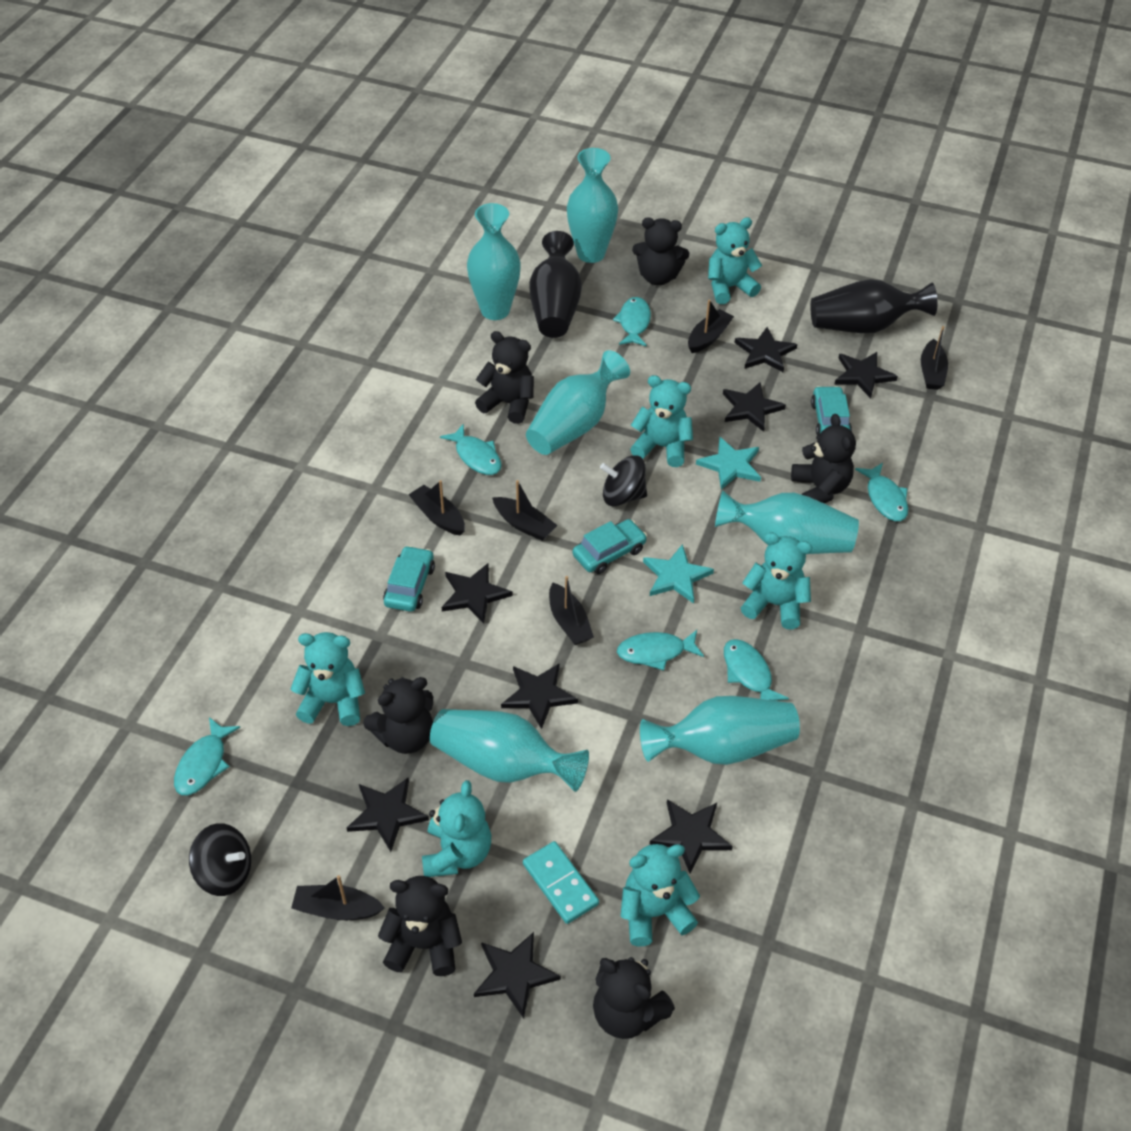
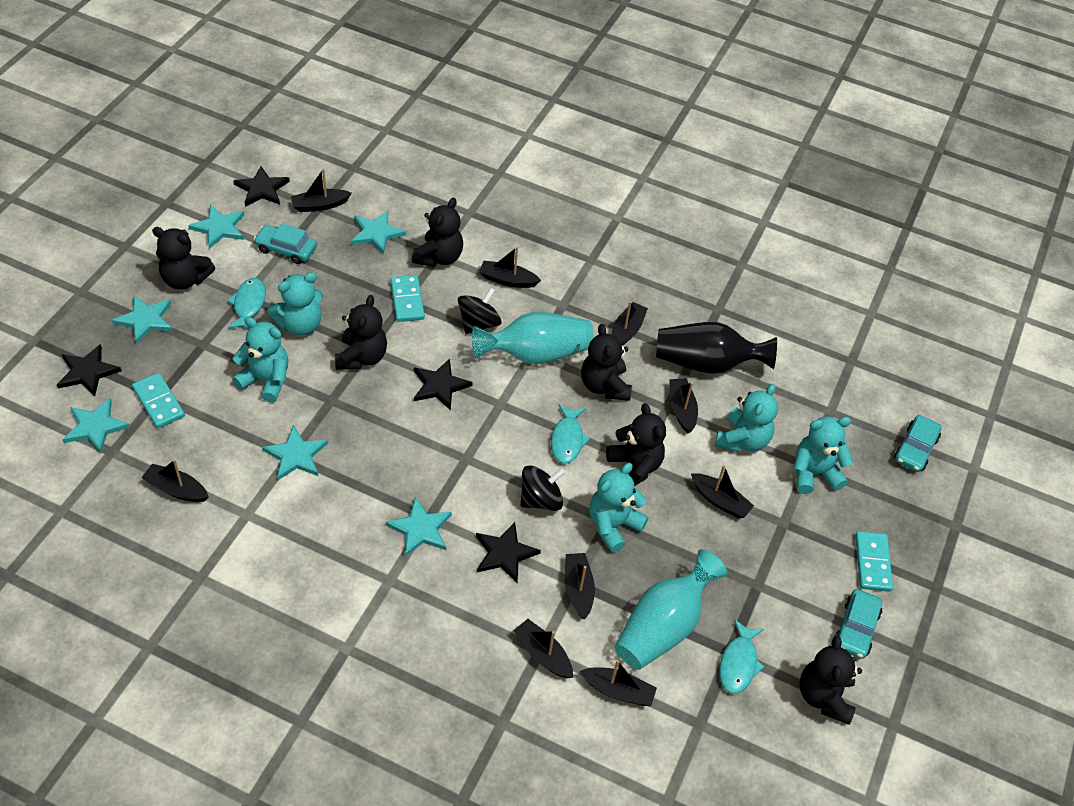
black boat: 6 -> 9
black star: 8 -> 4
black vase: 2 -> 1
turquoise domino: 1 -> 3
turquoise fish: 6 -> 3
turquoise star: 2 -> 6
turquoise teddy bear: 6 -> 5
turquoise vase: 6 -> 2

